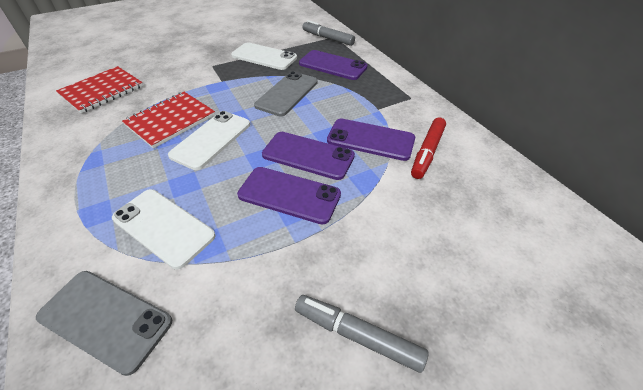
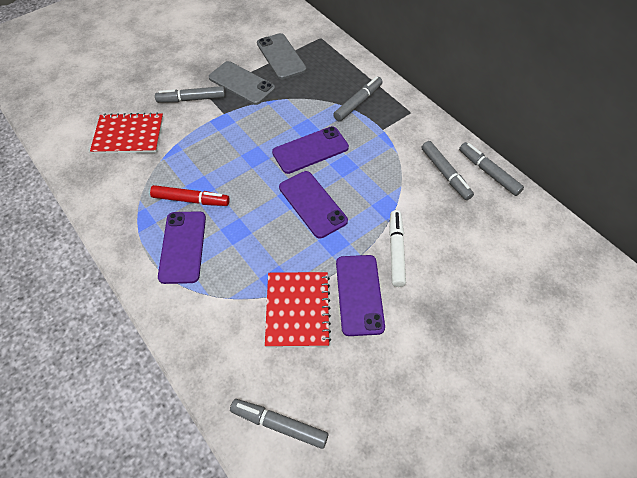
grey marker: 2 -> 5
white marker: 0 -> 1
white phone: 3 -> 0

